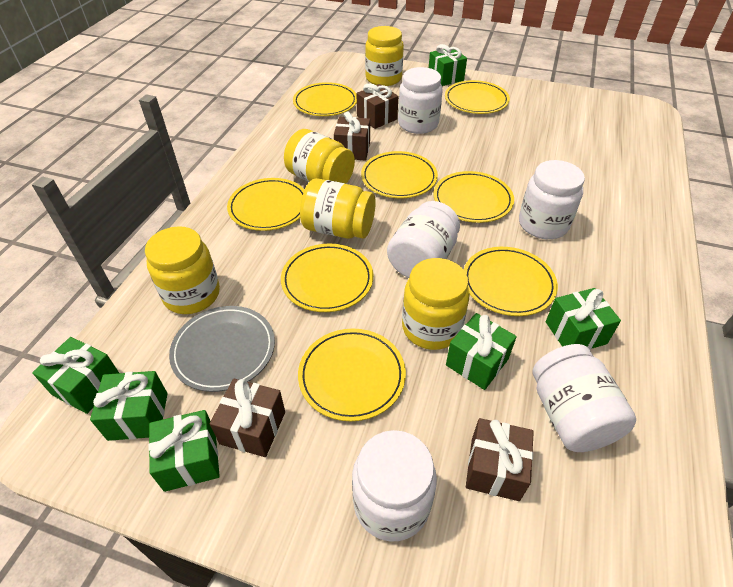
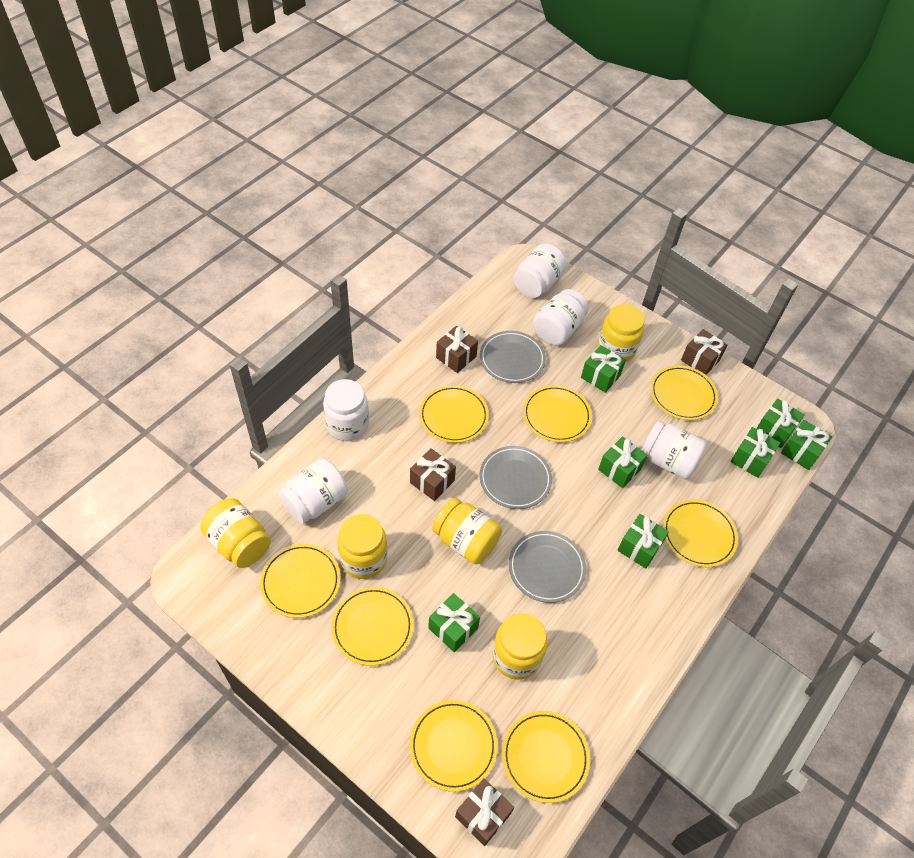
green gift: 6 -> 7
grey plate: 1 -> 3

